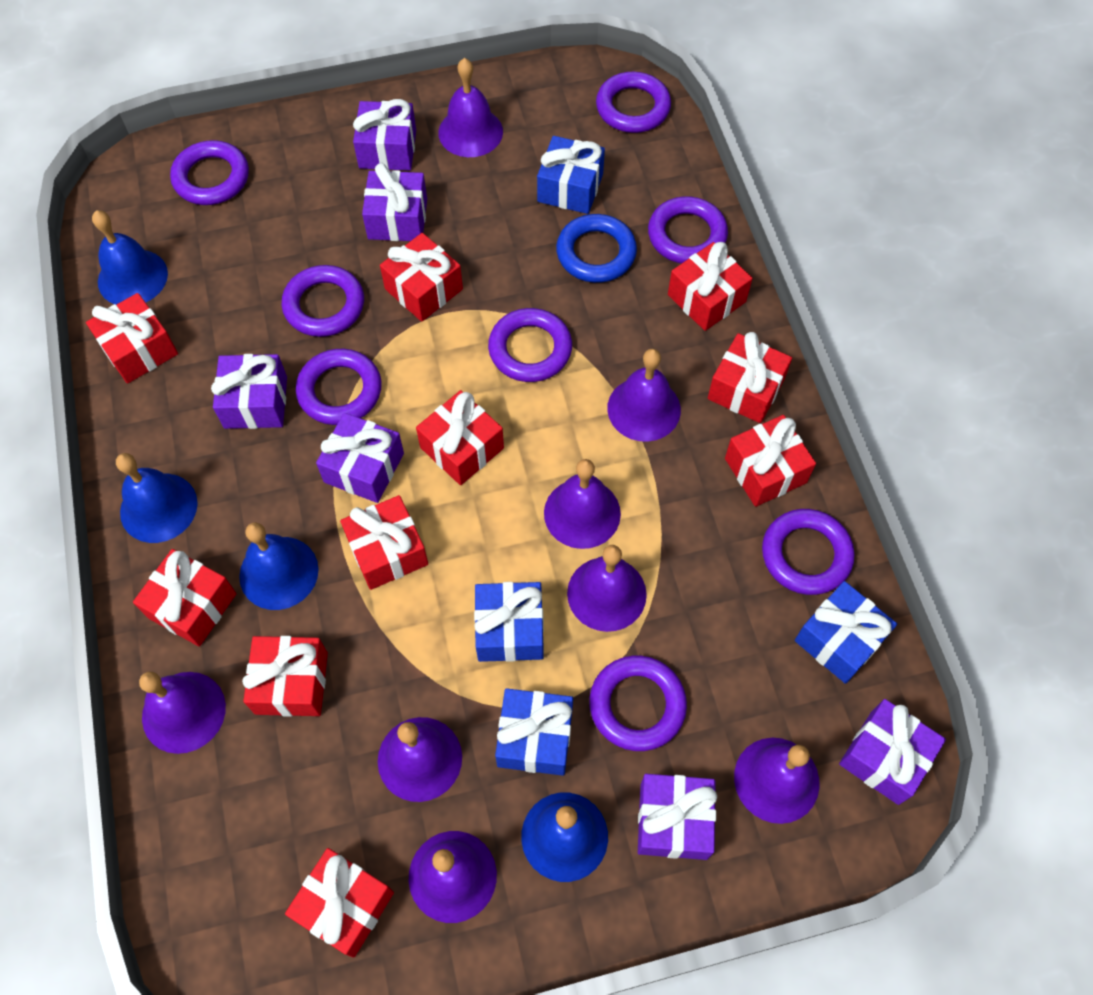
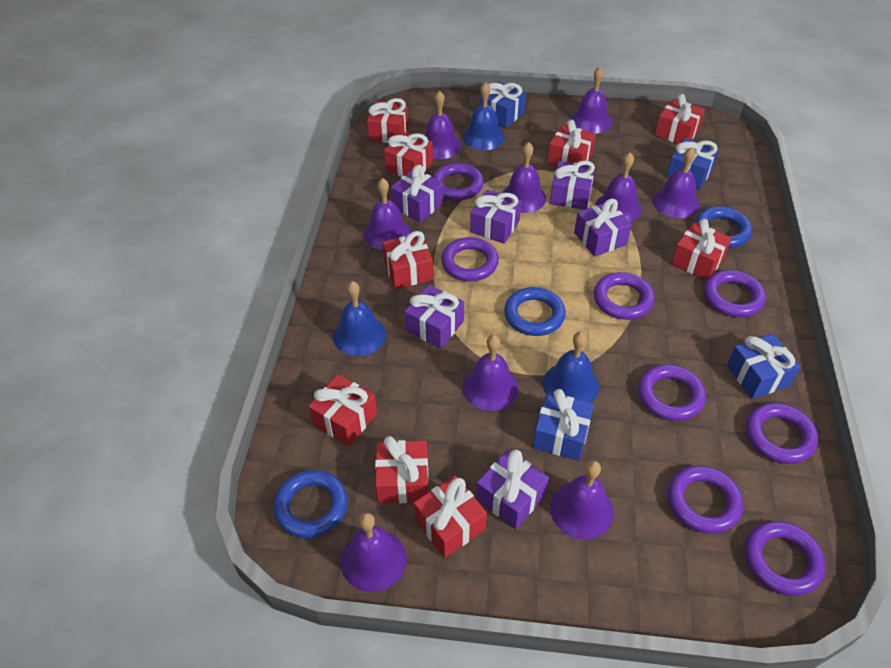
blue bell: 4 -> 3
blue ring: 1 -> 3
purple bell: 8 -> 9
red gift: 10 -> 9

